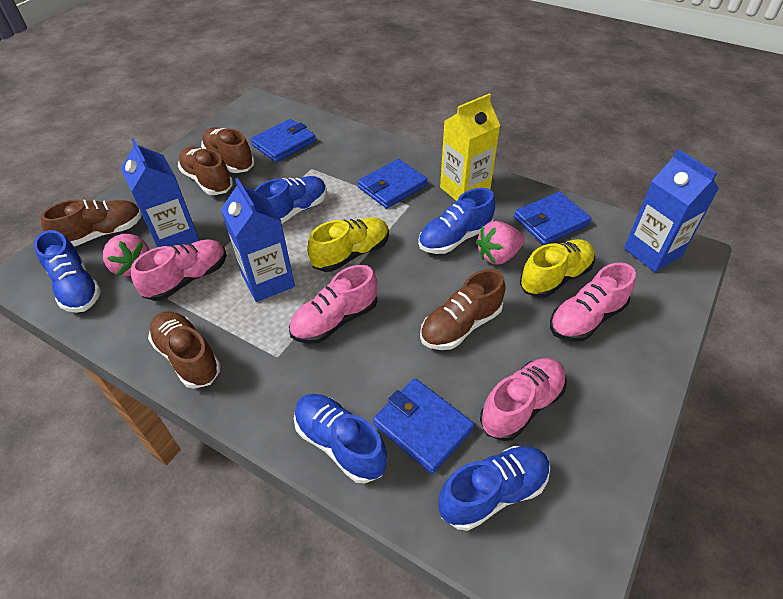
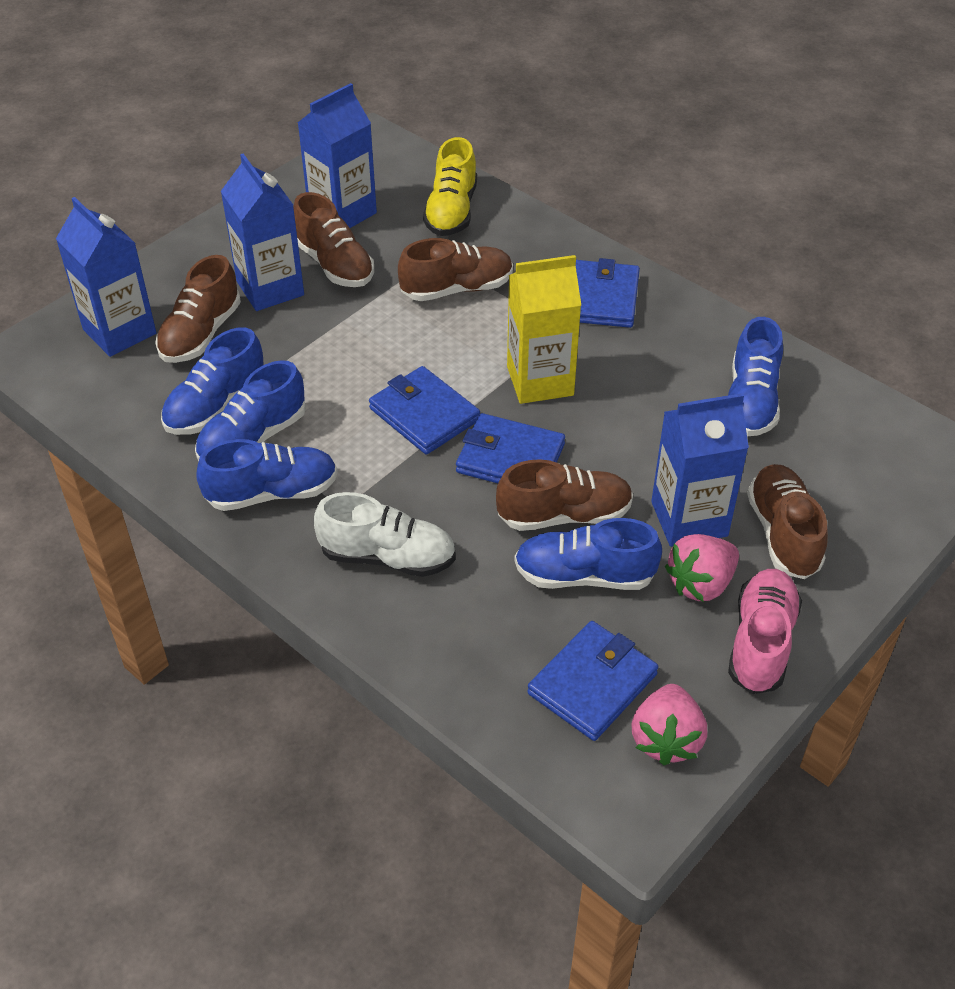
blue carton: 3 -> 4
pink shoe: 4 -> 1
white shoe: 0 -> 1
yellow shoe: 2 -> 1

